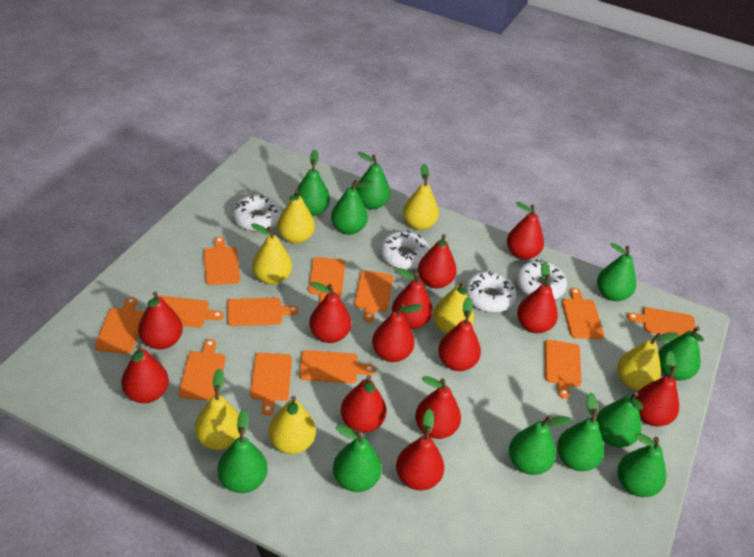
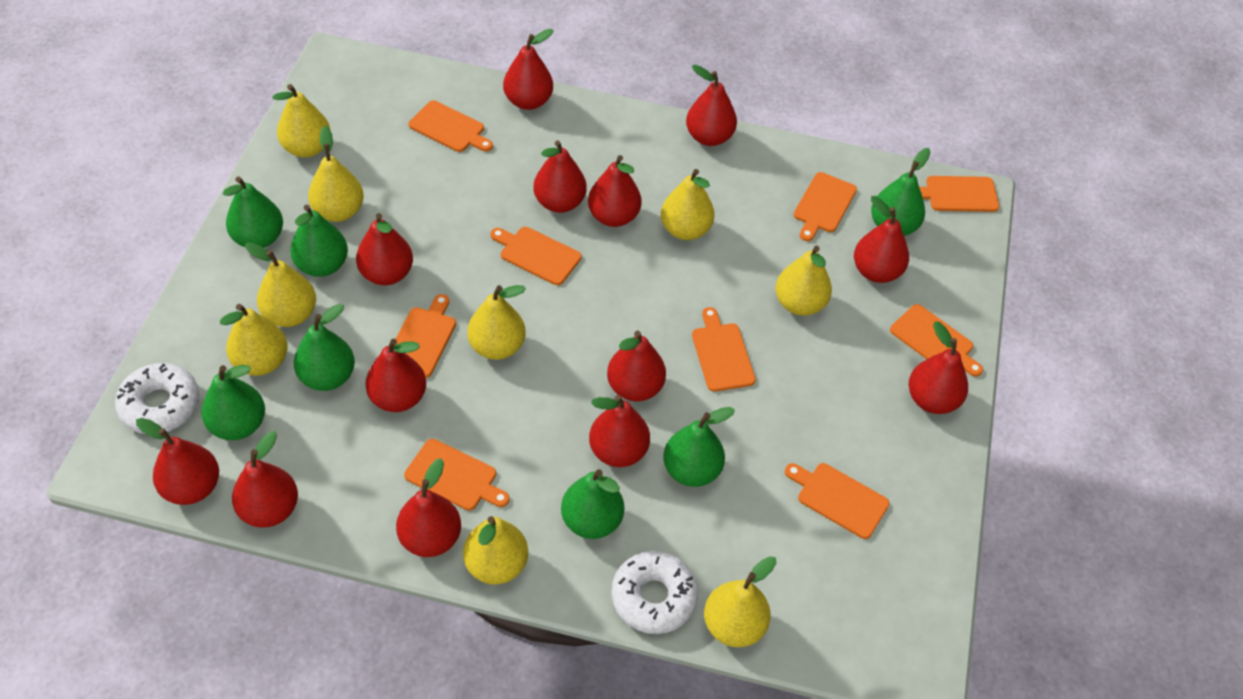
green pear: 11 -> 7
orange cutting board: 12 -> 9
white donut: 4 -> 2
yellow pear: 7 -> 9

